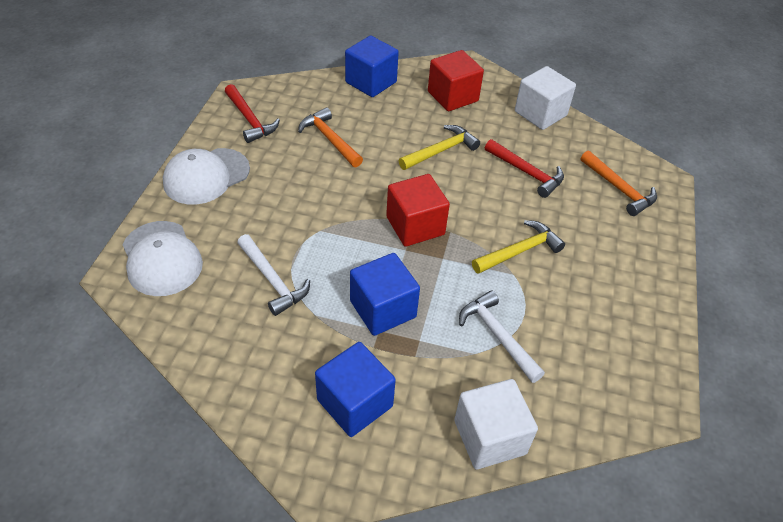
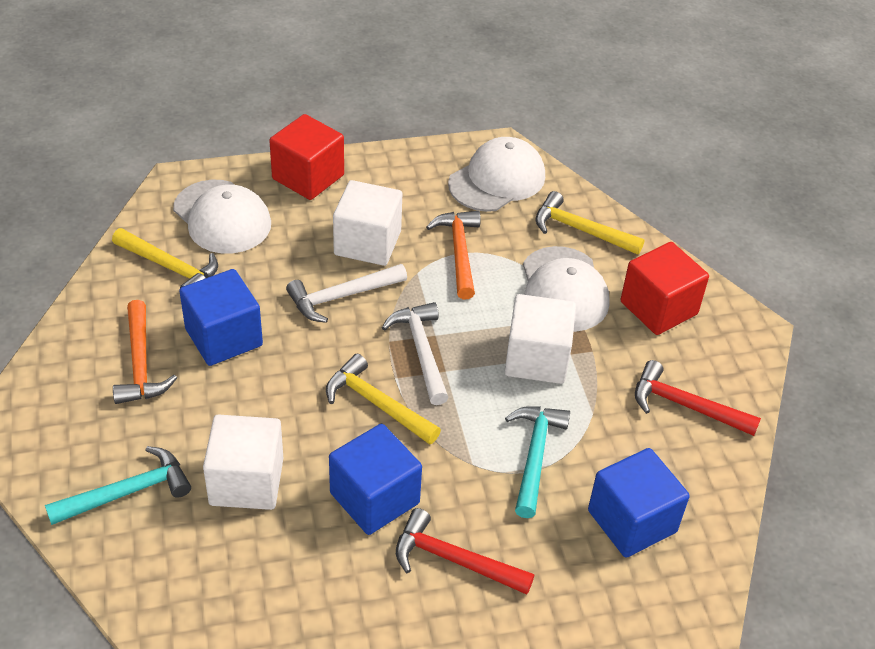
turquoise hammer: 0 -> 2
white cap: 2 -> 3
white cube: 2 -> 3
yellow hammer: 2 -> 3

